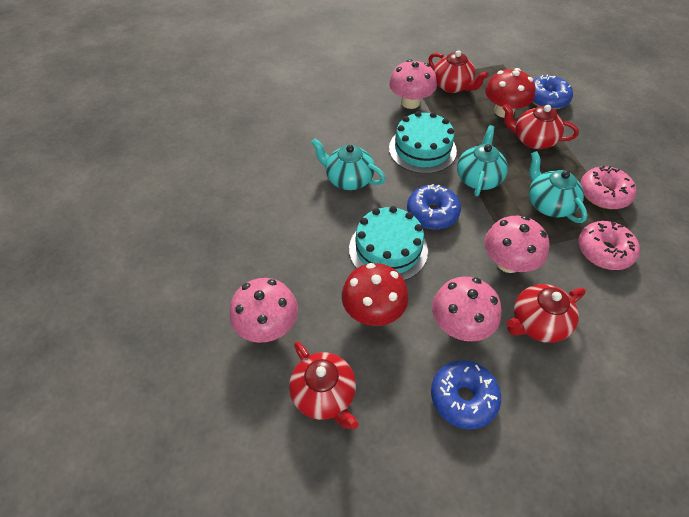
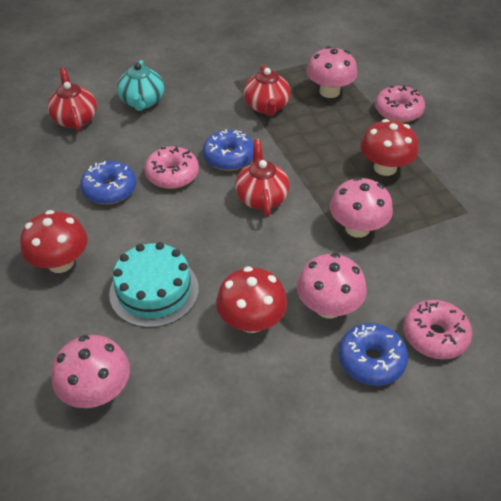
pink donut: 2 -> 3
red mushroom: 2 -> 3
red teapot: 4 -> 3
turquoise cake: 2 -> 1
turquoise teapot: 3 -> 1

